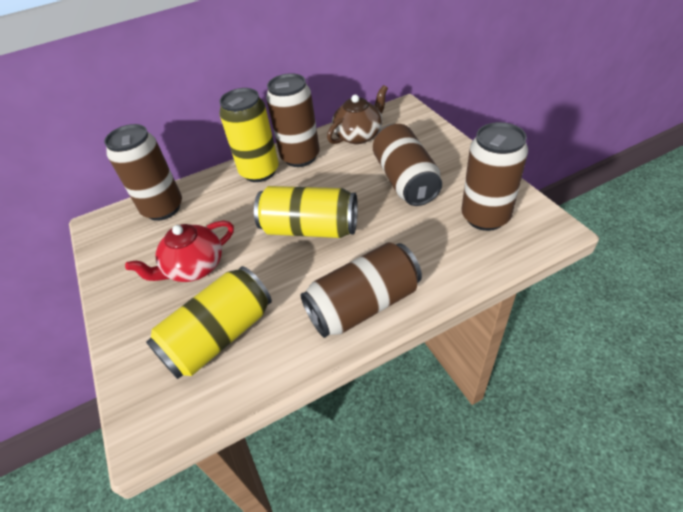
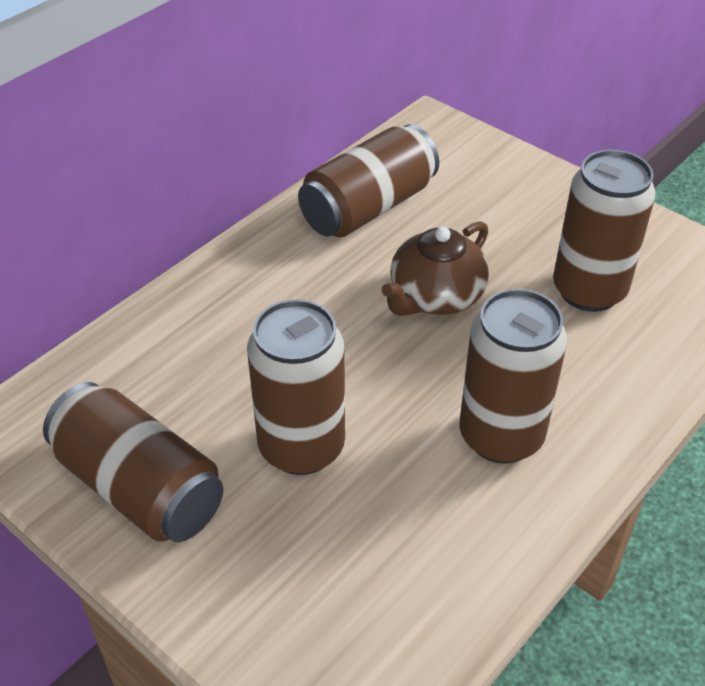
red teapot: 1 -> 0
yellow can: 3 -> 0

